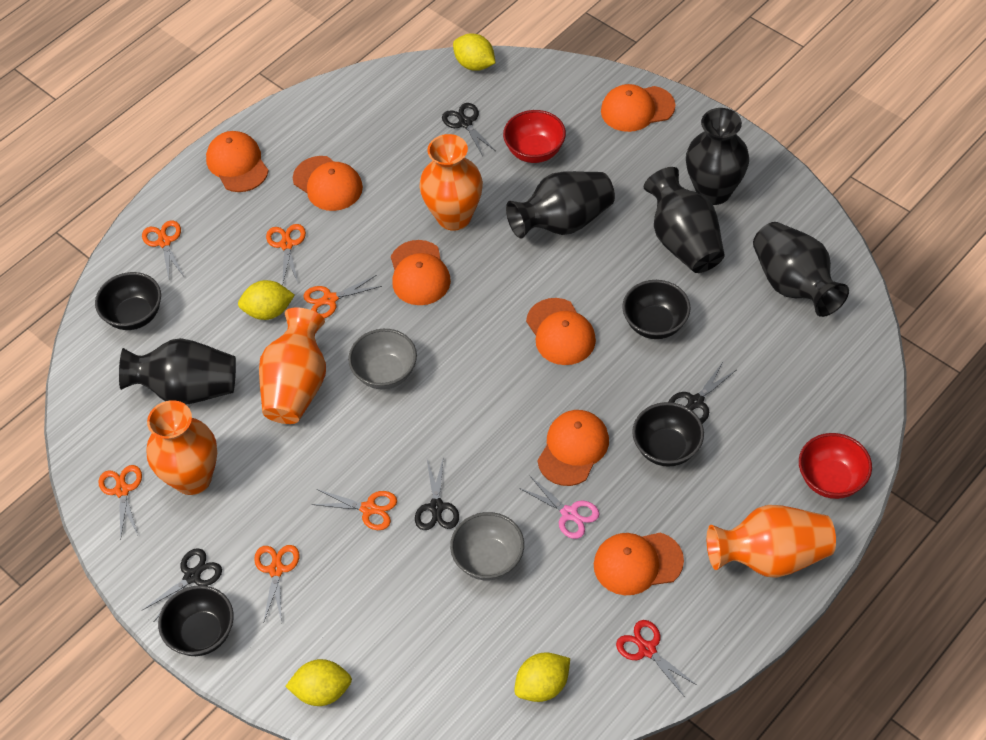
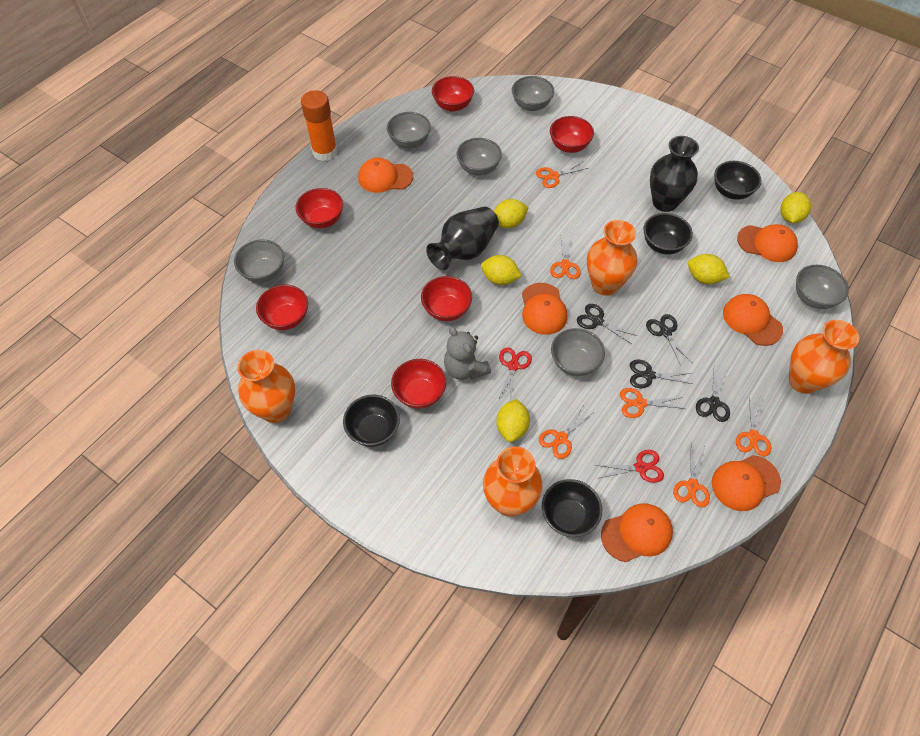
black vase: 5 -> 2
grey bowl: 2 -> 6
grey teddy bear: 0 -> 1
orange cap: 7 -> 6
orange glue stick: 0 -> 1
pink scissors: 1 -> 0
red bowl: 2 -> 6
red scissors: 1 -> 2
yellow lemon: 4 -> 5

